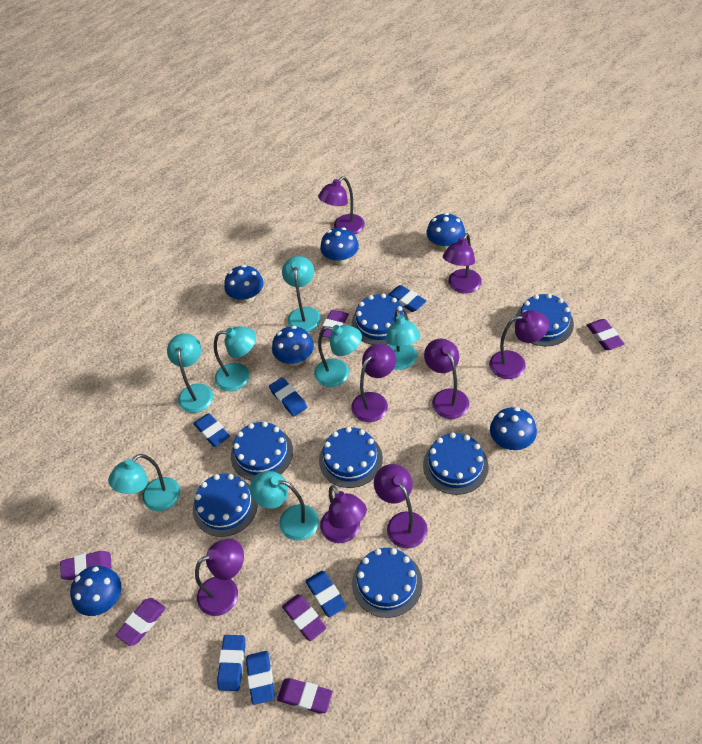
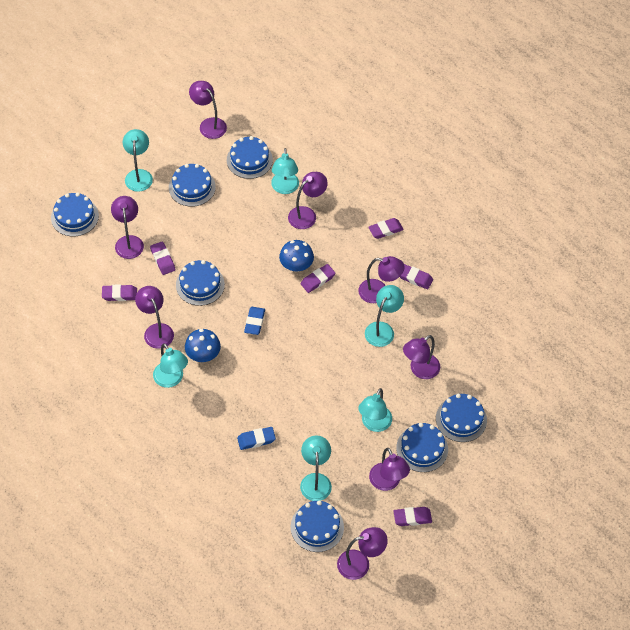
blue eraser: 6 -> 2
blue mushroom: 6 -> 2
turquoise lamp: 7 -> 6

